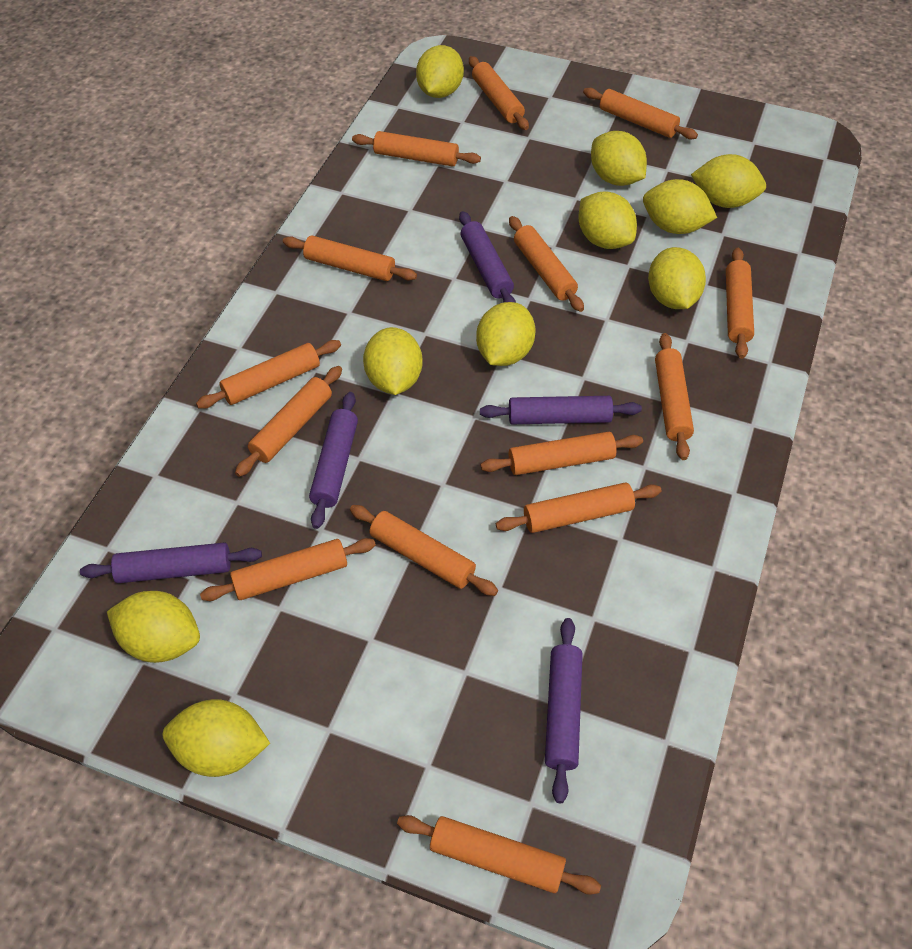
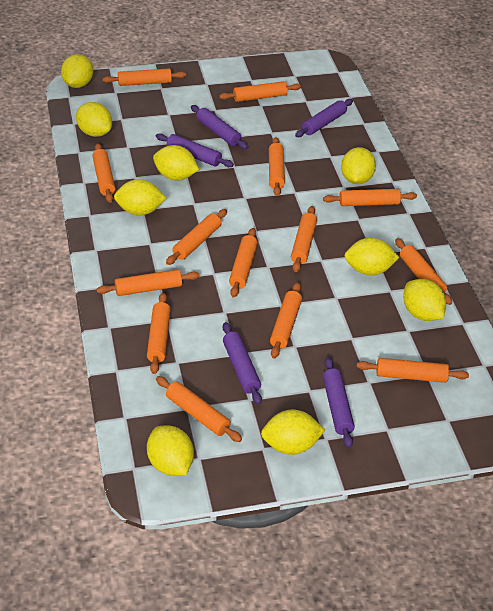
yellow lemon: 10 -> 9

